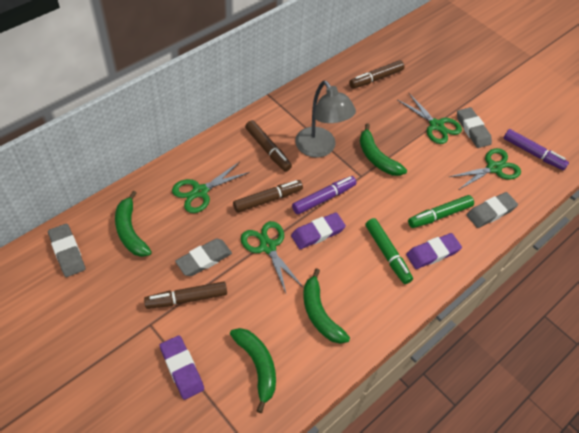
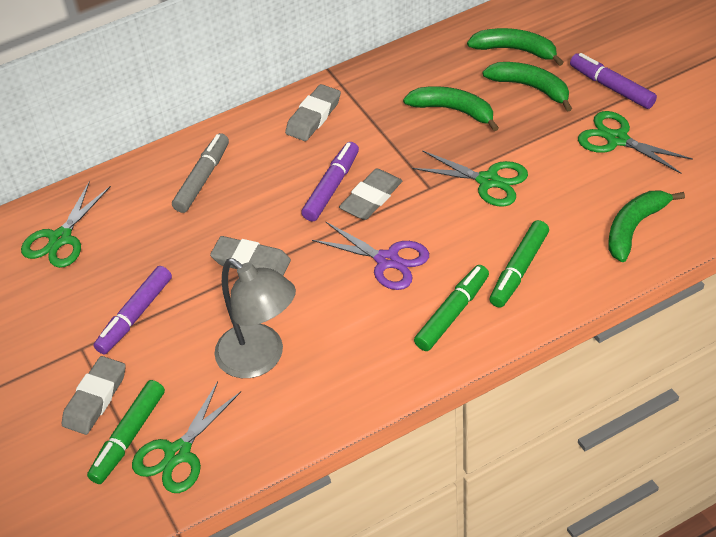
brown marker: 4 -> 0
green marker: 2 -> 3
grey marker: 0 -> 1
purple eraser: 3 -> 0
purple marker: 2 -> 3
purple scissors: 0 -> 1

